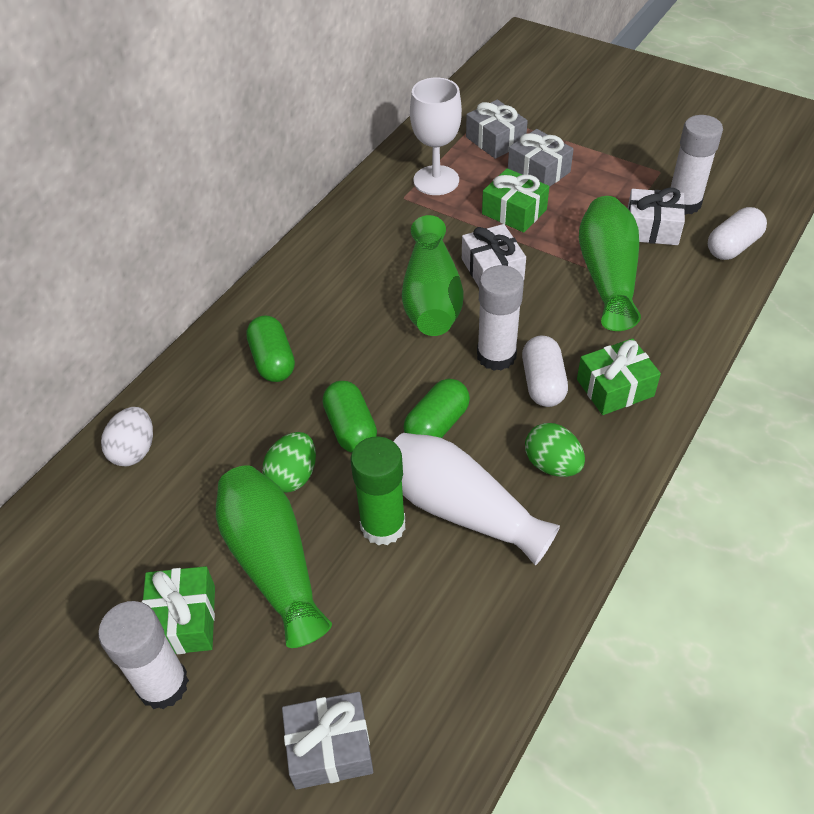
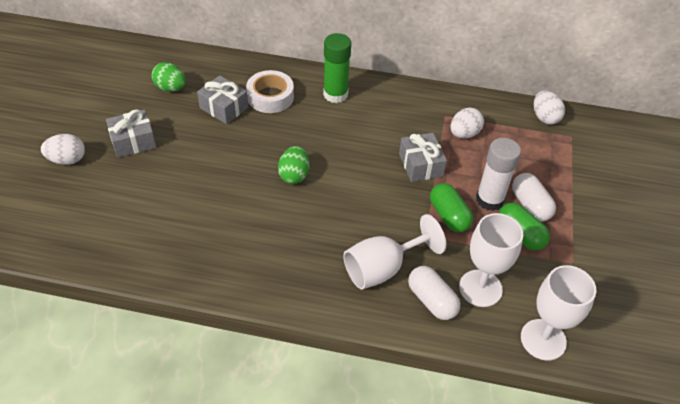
green capsule: 3 -> 2
green gift: 3 -> 0
green vase: 3 -> 0
white egg: 1 -> 3
white gift: 2 -> 0
white glue stick: 3 -> 1
white goblet: 1 -> 3
white tape: 0 -> 1
white vase: 1 -> 0

